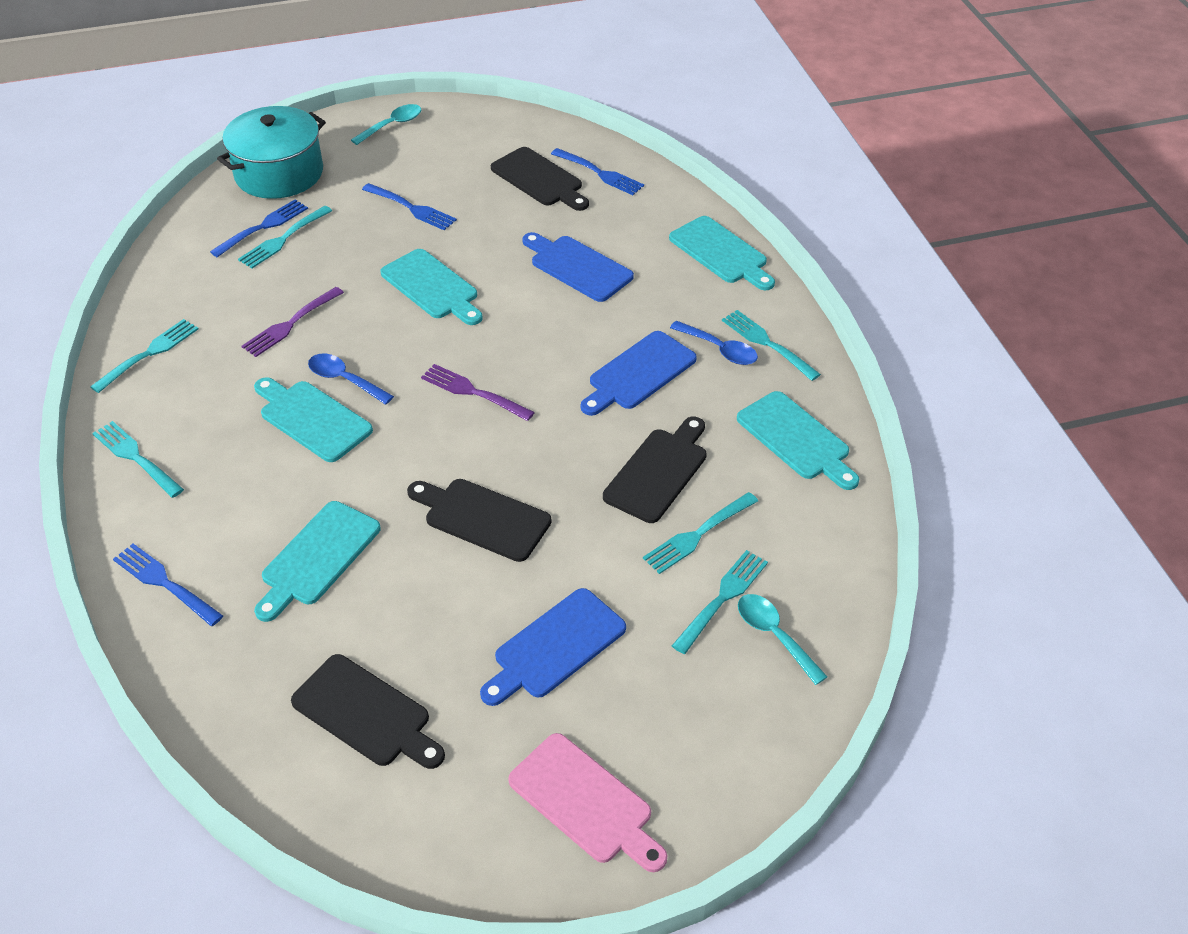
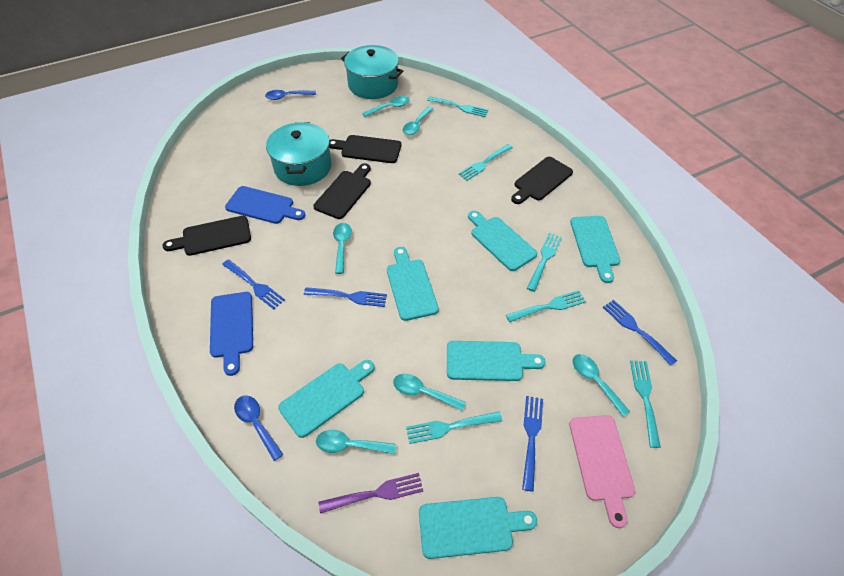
blue cutting board: 3 -> 2
purple fork: 2 -> 1
turquoise cutting board: 5 -> 6
turquoise pot: 1 -> 2
turquoise spoon: 2 -> 6

